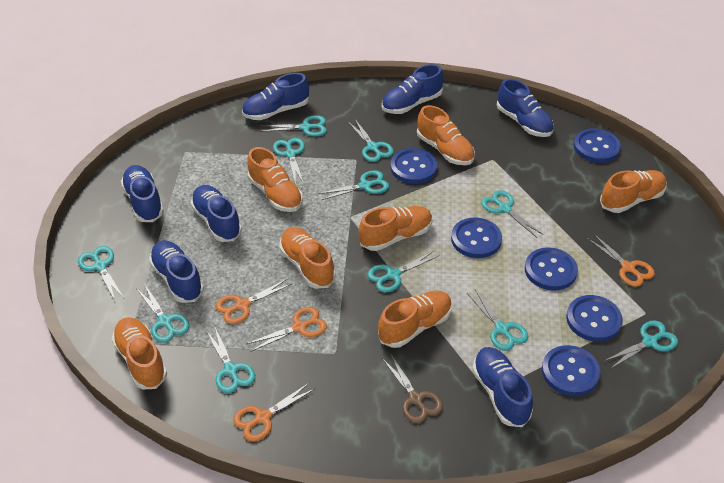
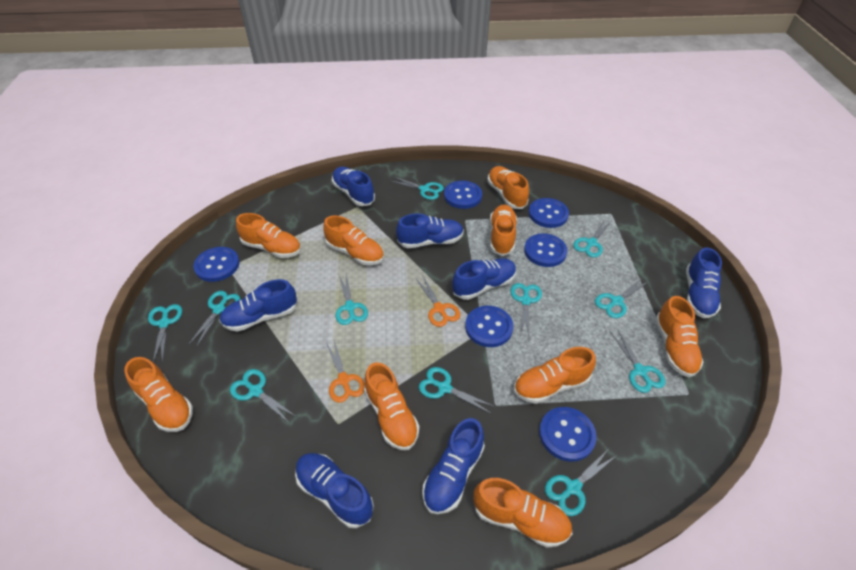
brown scissors: 1 -> 0
orange scissors: 4 -> 2
orange shoe: 7 -> 9

